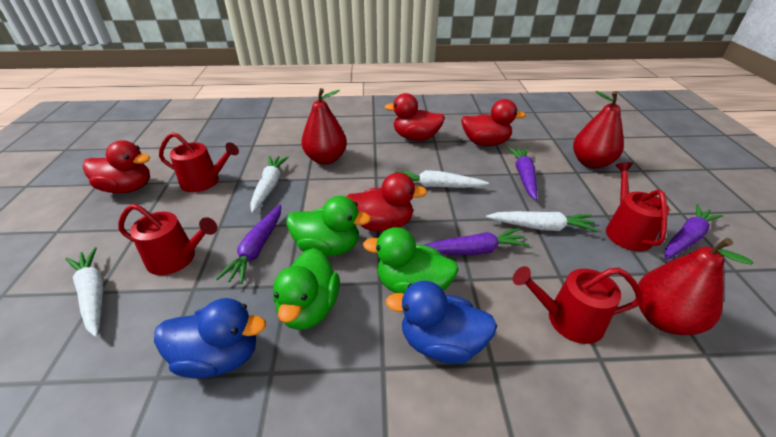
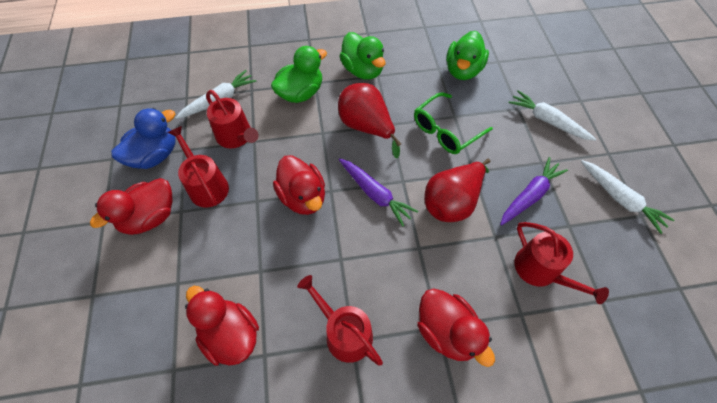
blue duck: 2 -> 1
green glasses: 0 -> 1
purple carrot: 4 -> 2
red pear: 3 -> 2
white carrot: 4 -> 3

